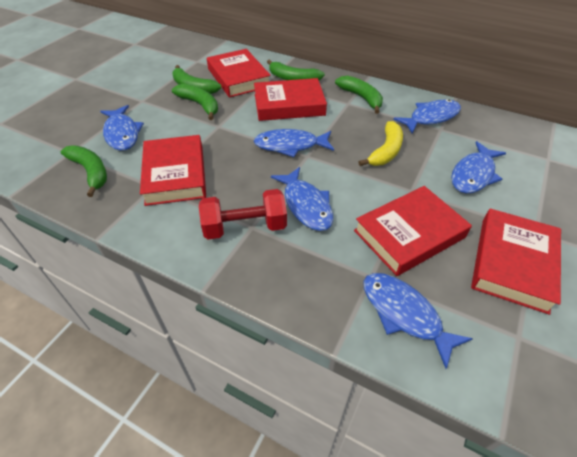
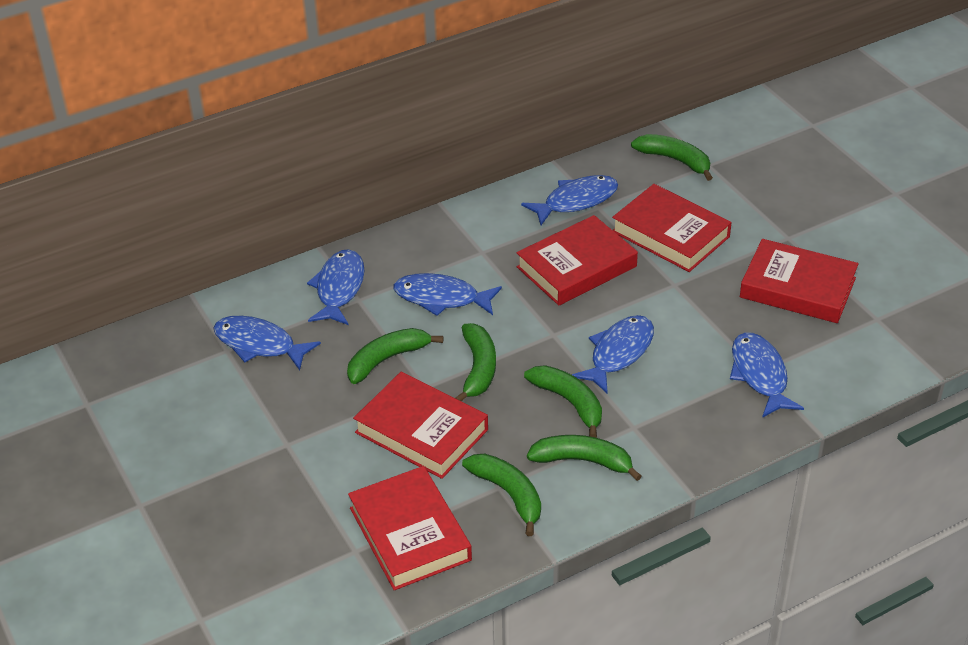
green banana: 5 -> 6
red dumbbell: 1 -> 0
yellow banana: 1 -> 0

